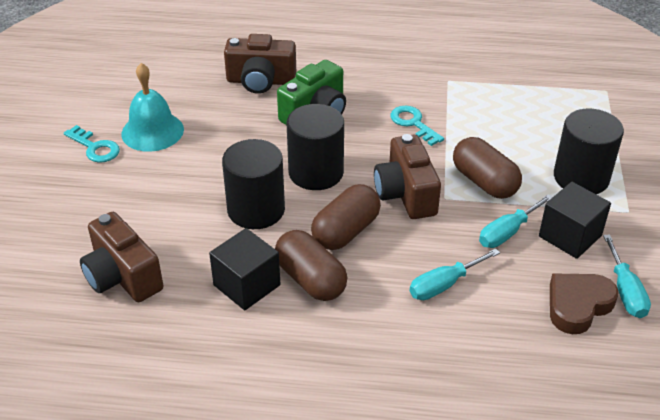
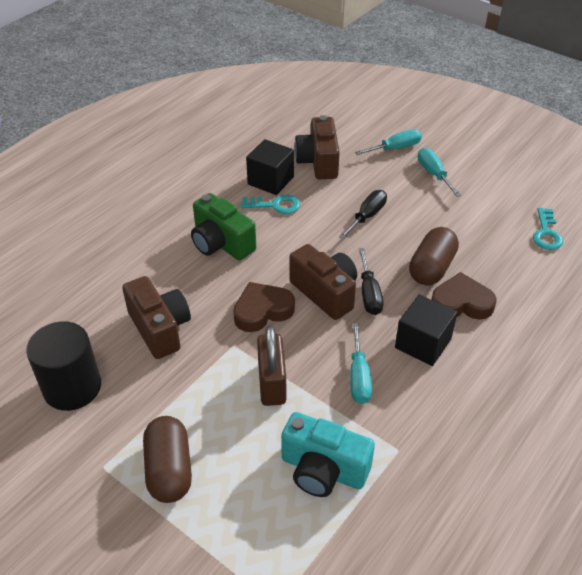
black cylinder: 3 -> 1
black screwdriver: 0 -> 2
brown capsule: 3 -> 2
brown heart: 1 -> 2
brown padlock: 0 -> 1
turquoise bell: 1 -> 0
turquoise camera: 0 -> 1

